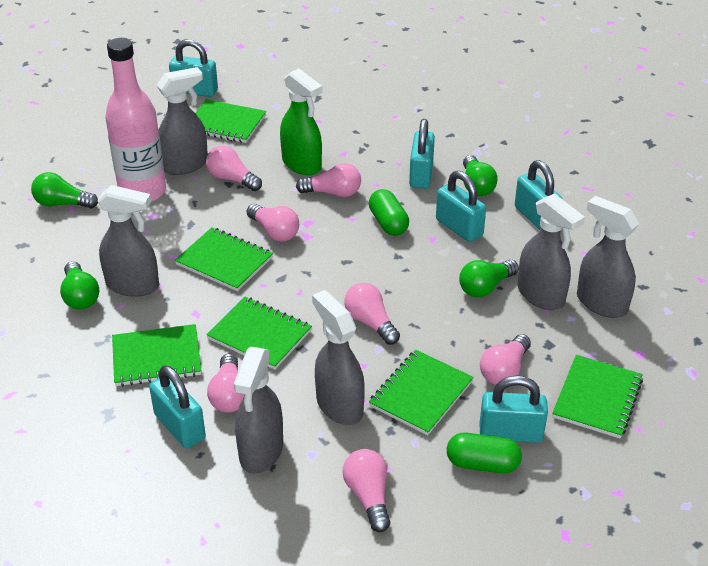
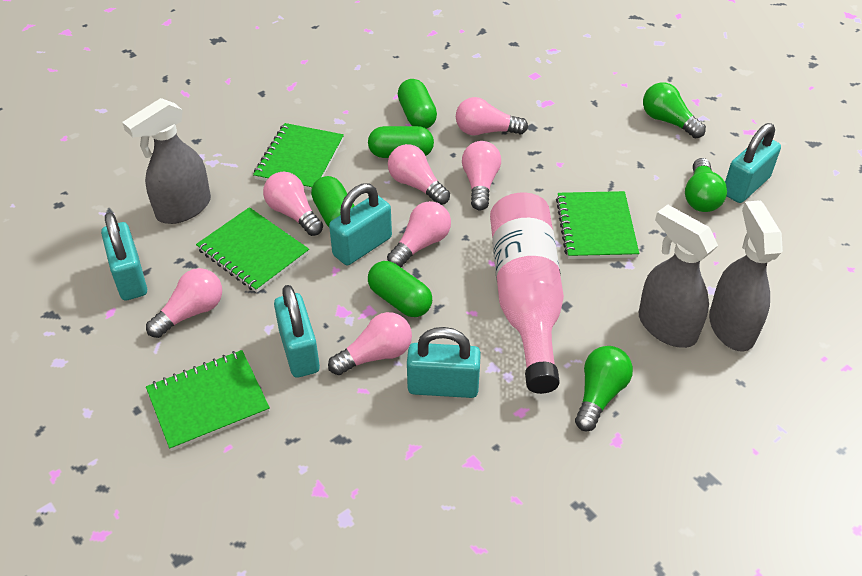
green capsule: 2 -> 4
green light bulb: 4 -> 3
green notebook: 6 -> 4
green spray bottle: 1 -> 0
grey spray bottle: 6 -> 3
turquoise padlock: 6 -> 5

